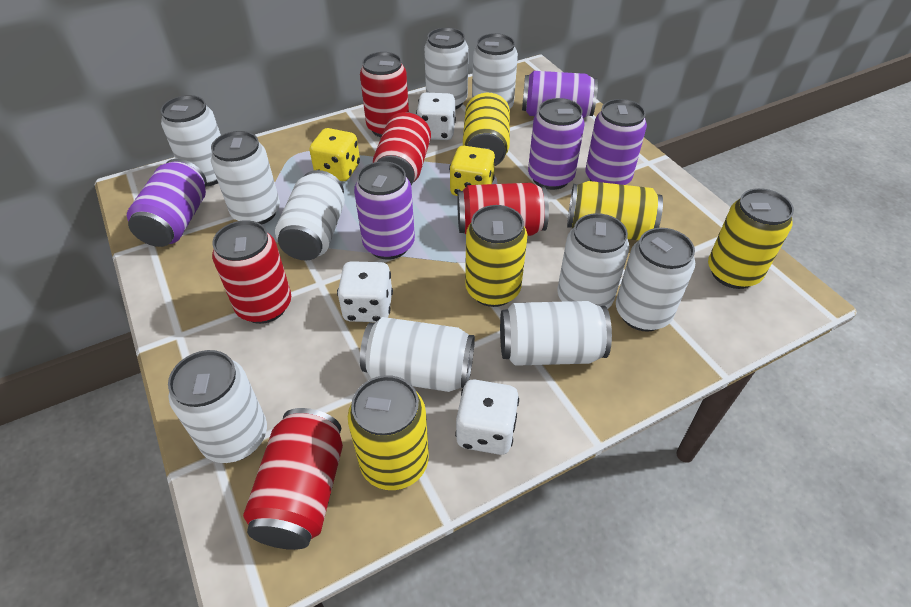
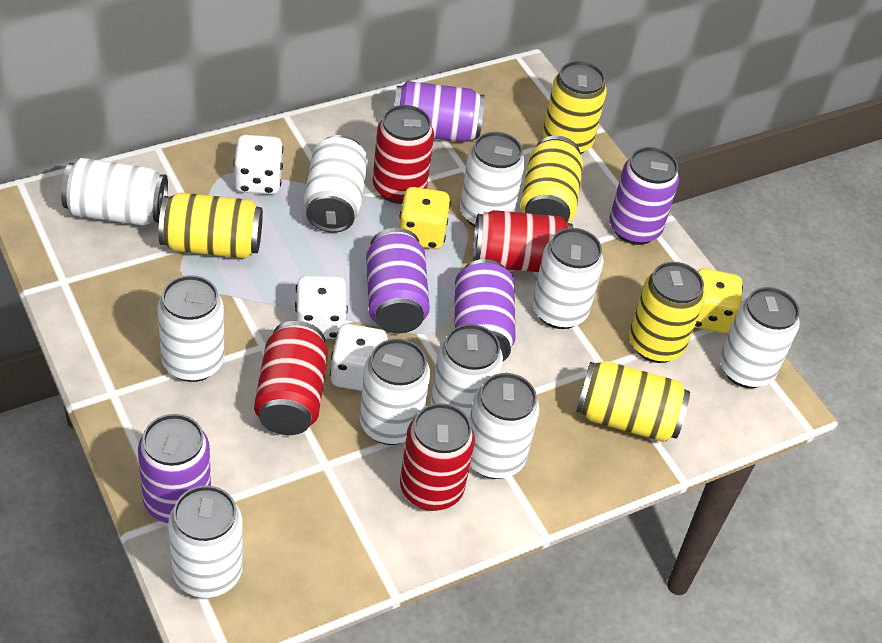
red can: 5 -> 4

